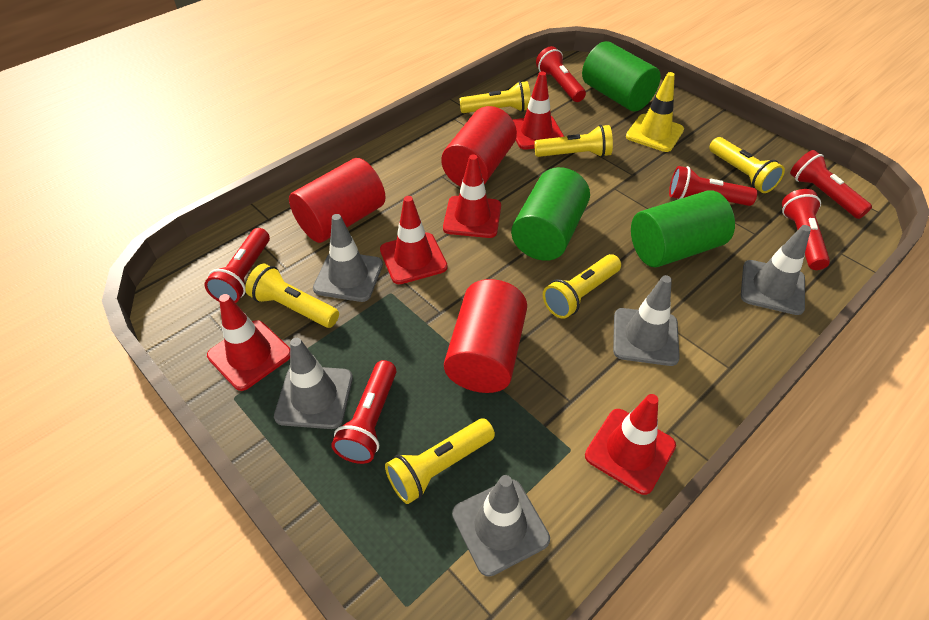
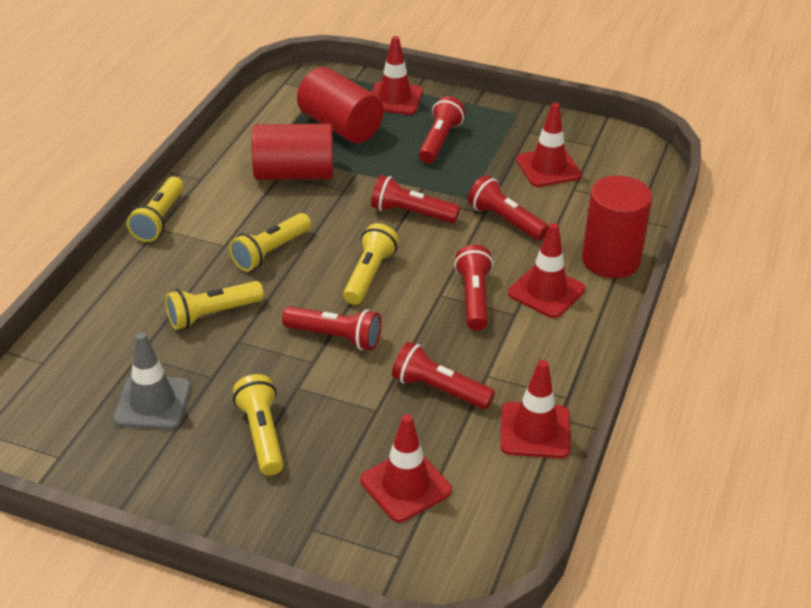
green cylinder: 3 -> 0
grey traffic cone: 5 -> 1
yellow flashlight: 6 -> 5
yellow traffic cone: 1 -> 0

